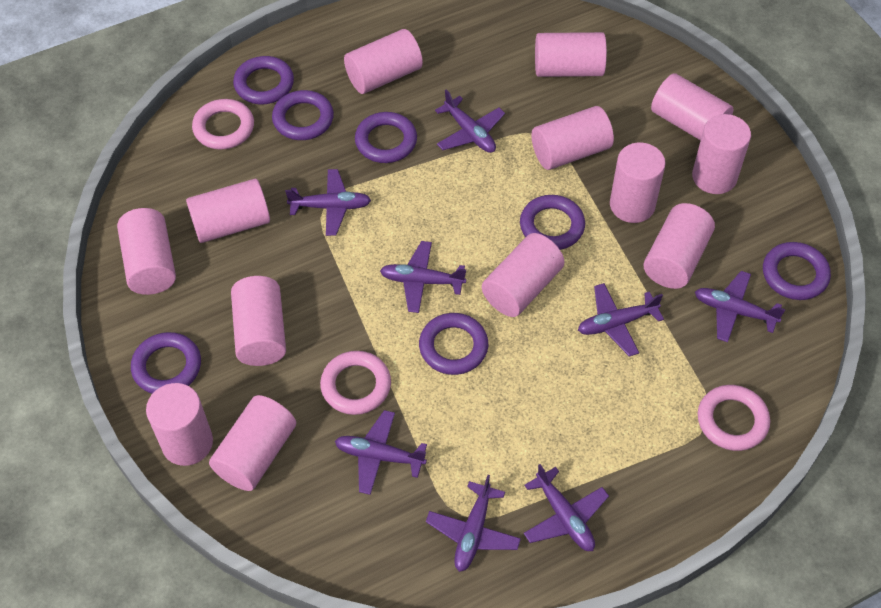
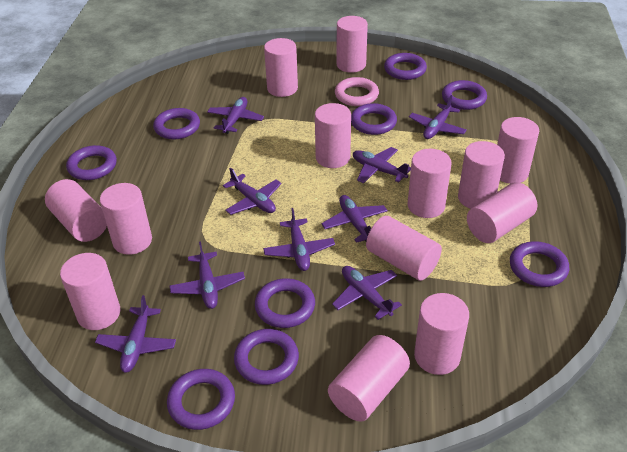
pink ring: 3 -> 1
purple plane: 8 -> 9
purple ring: 7 -> 9

